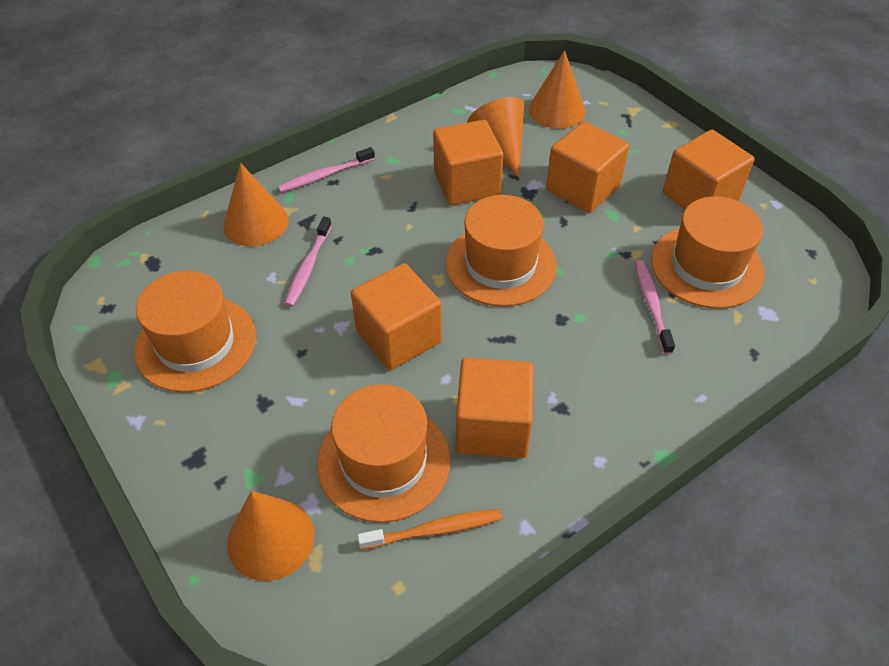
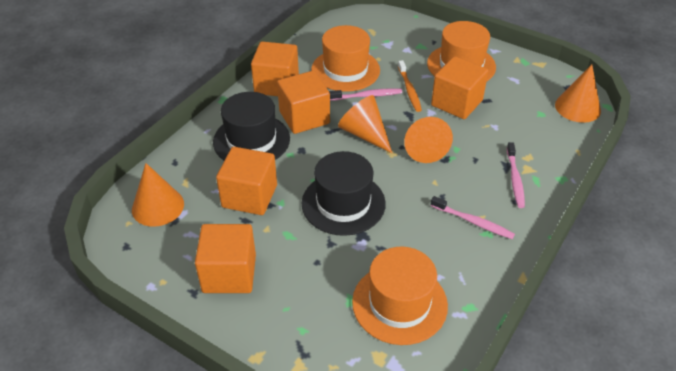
black hat: 0 -> 2
orange hat: 4 -> 3

